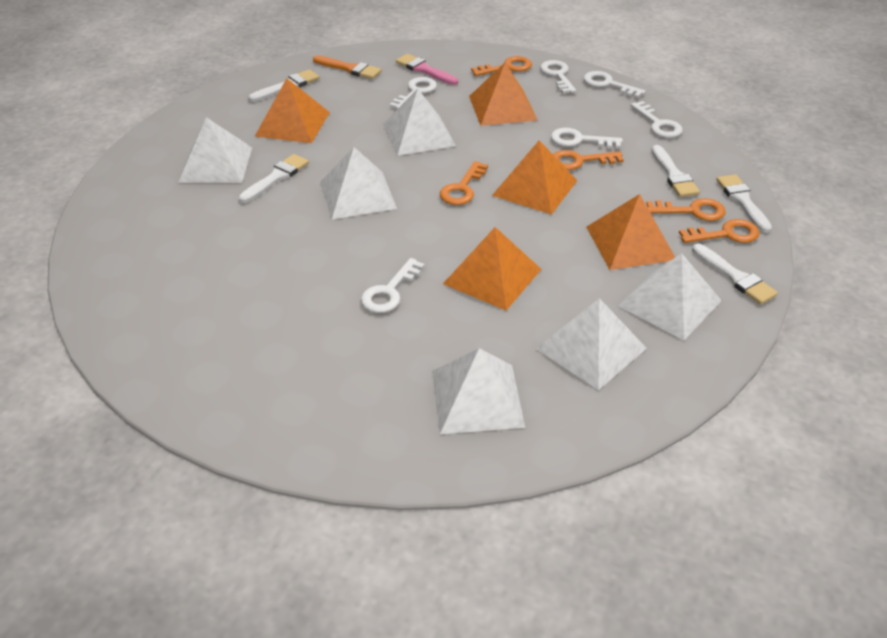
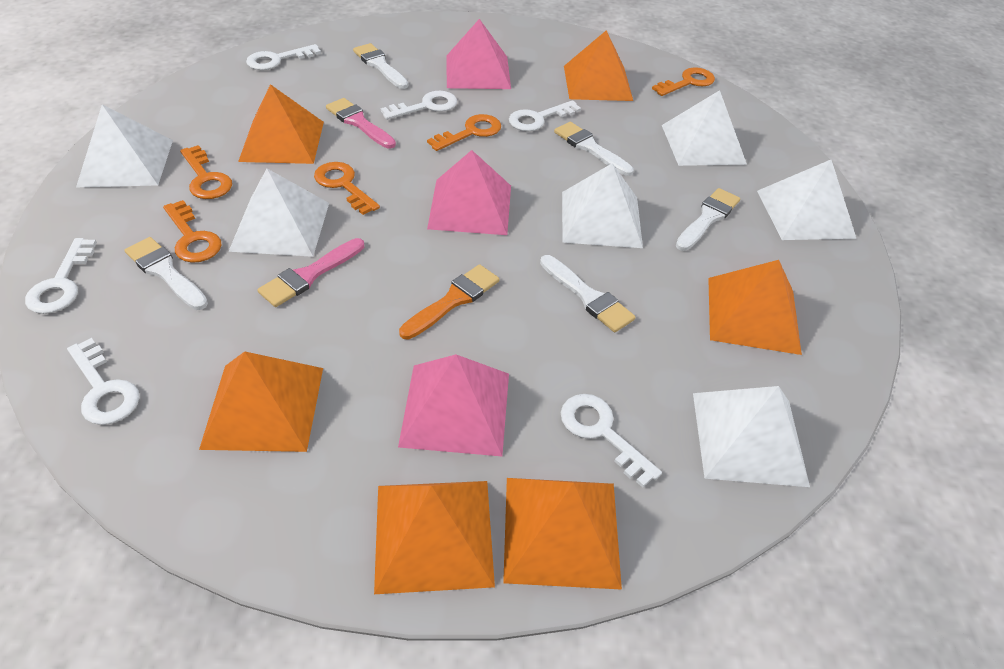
orange pyramid: 5 -> 6
pink brush: 1 -> 2
pink pyramid: 0 -> 3

